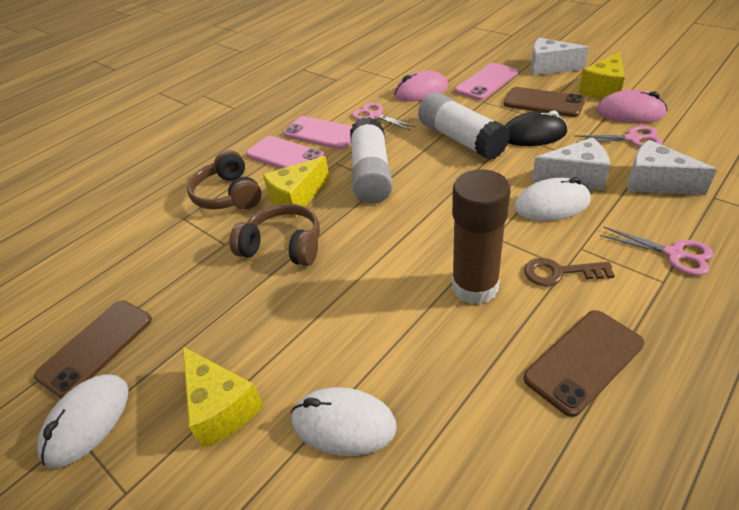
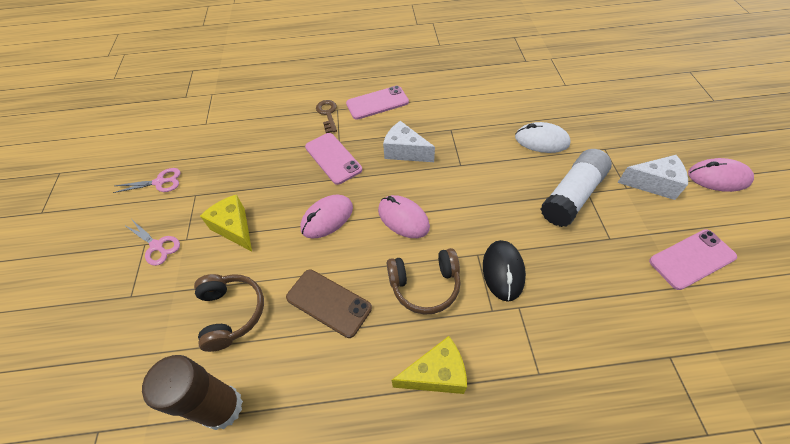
brown phone: 3 -> 1
pink mouse: 2 -> 3
pink scissors: 3 -> 2
white cheese: 3 -> 2
white glue stick: 2 -> 1
white mouse: 3 -> 1
yellow cheese: 3 -> 2

